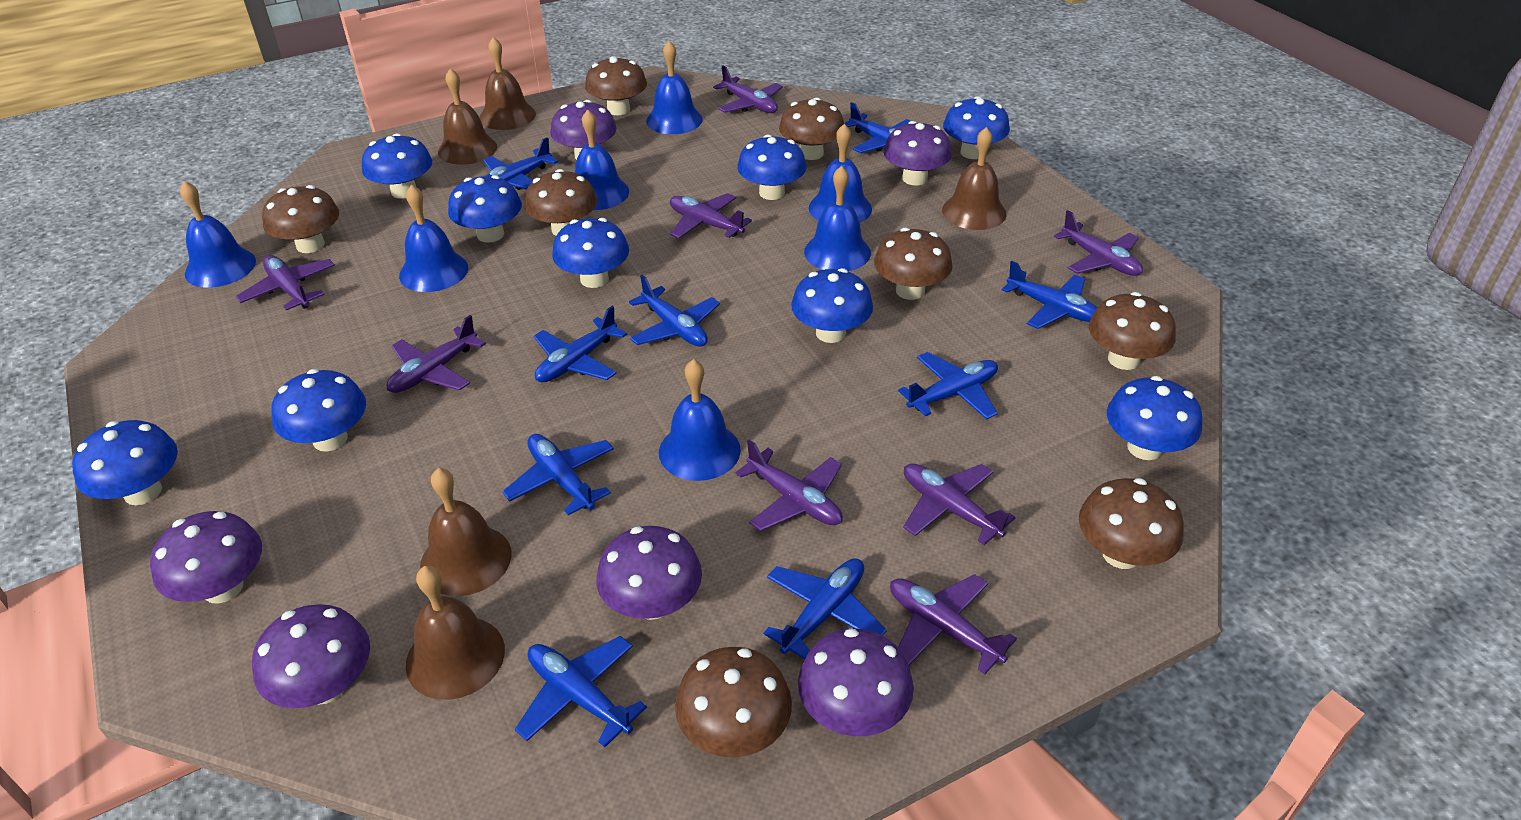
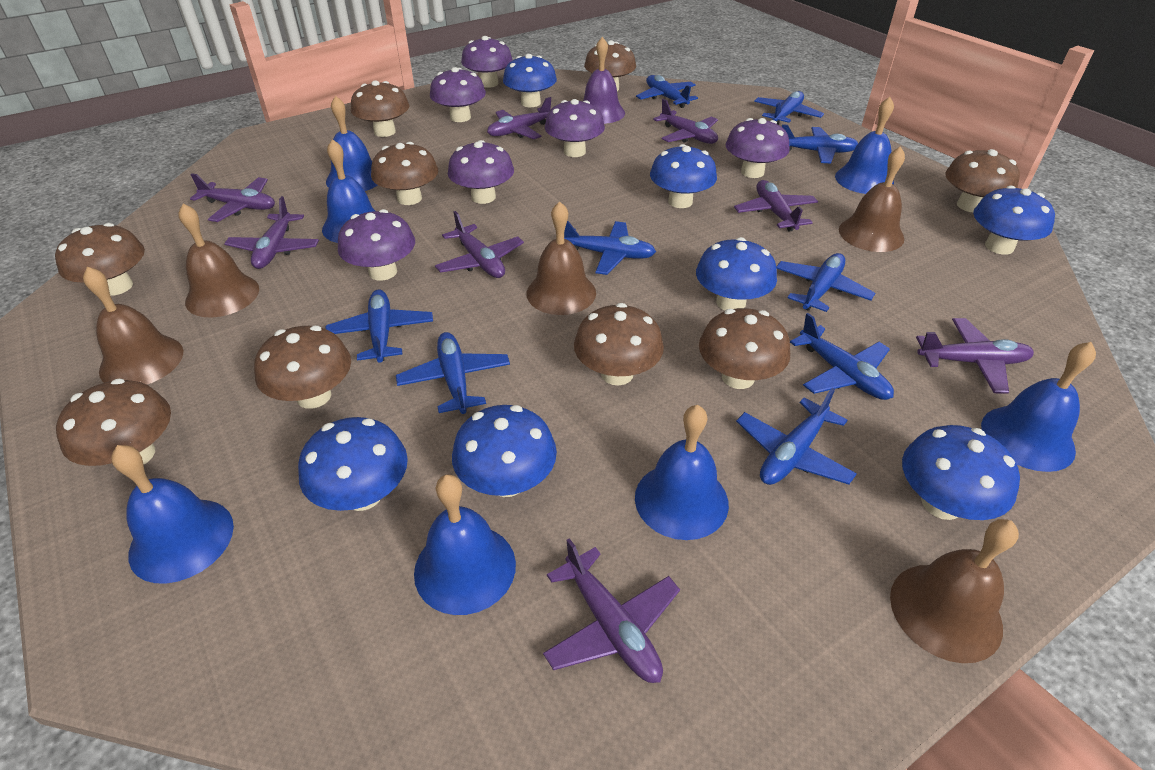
blue mushroom: 9 -> 7
brown mushroom: 8 -> 9
purple bell: 0 -> 1

